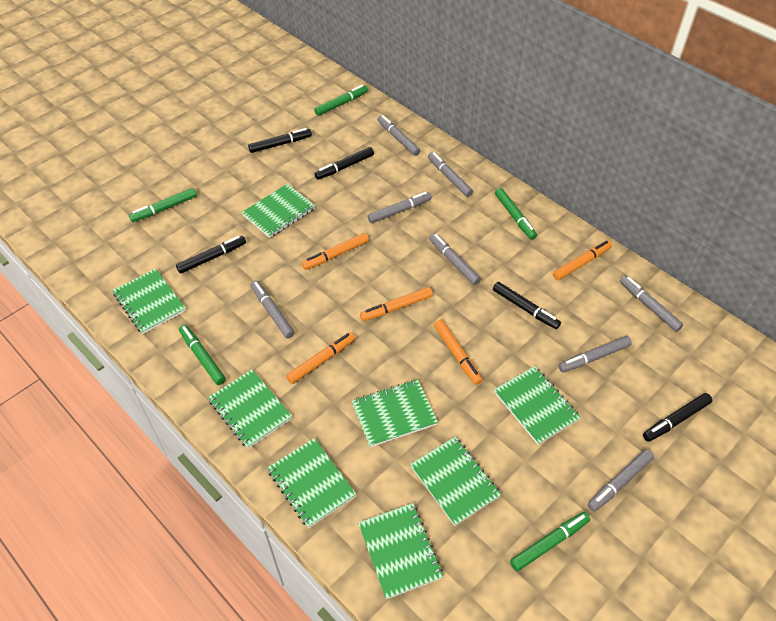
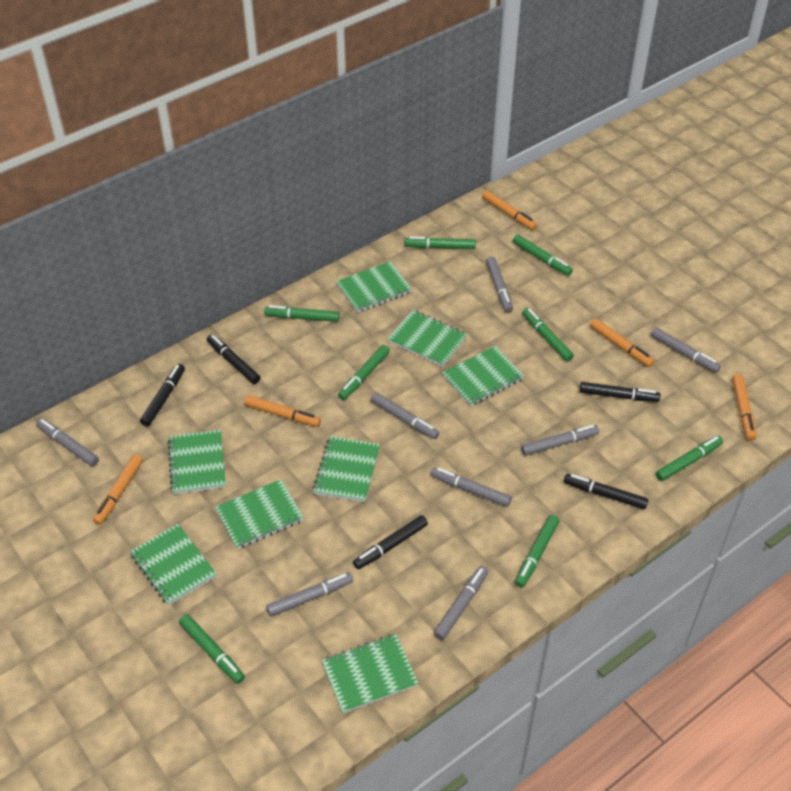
green marker: 5 -> 8

